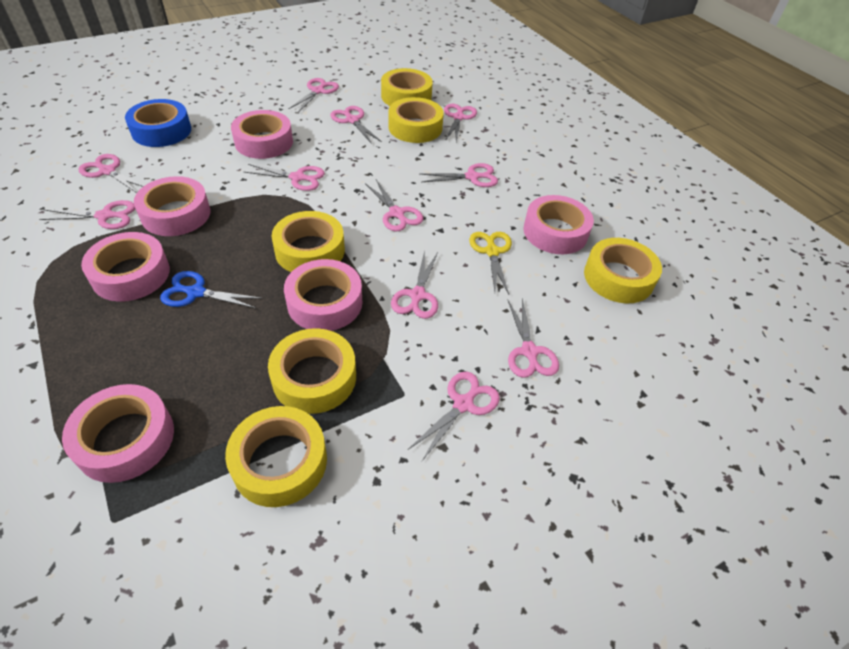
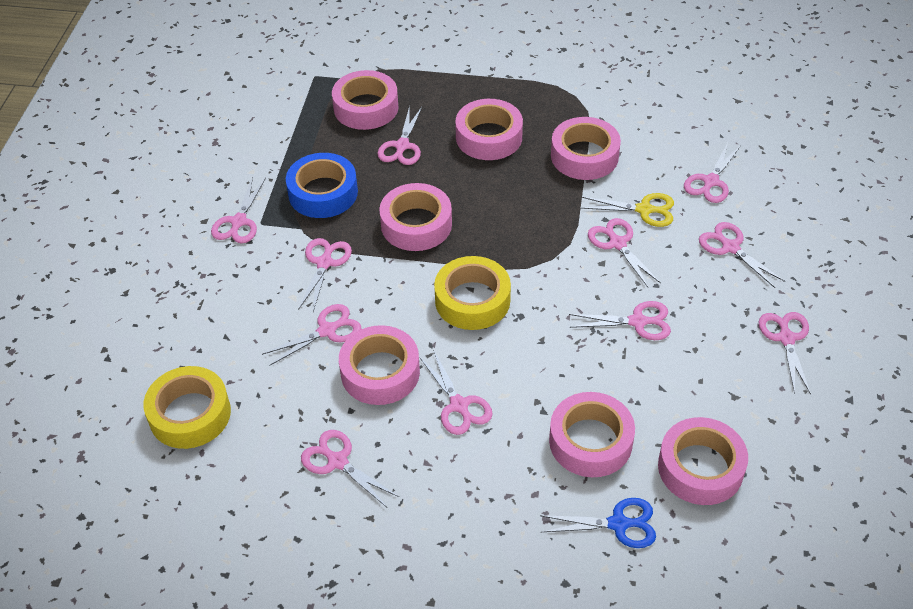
pink tape: 6 -> 7
yellow tape: 6 -> 2

